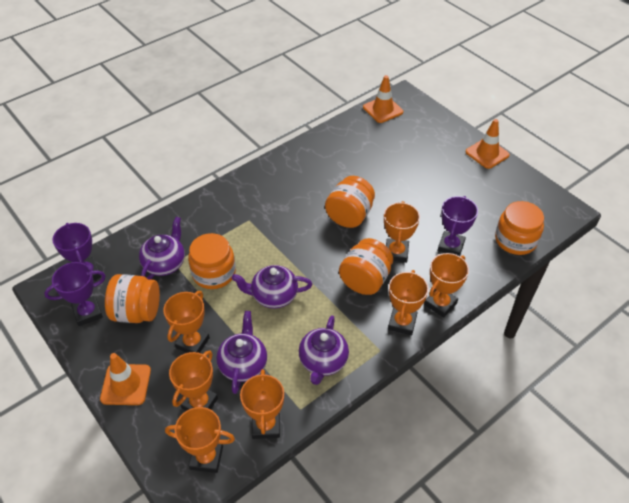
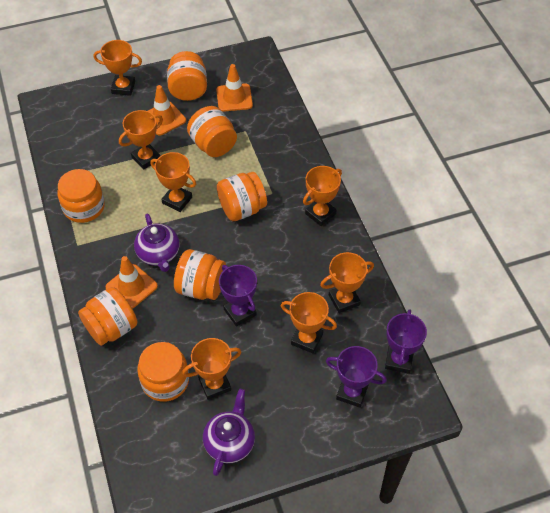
orange jar: 5 -> 7
purple teapot: 4 -> 2

